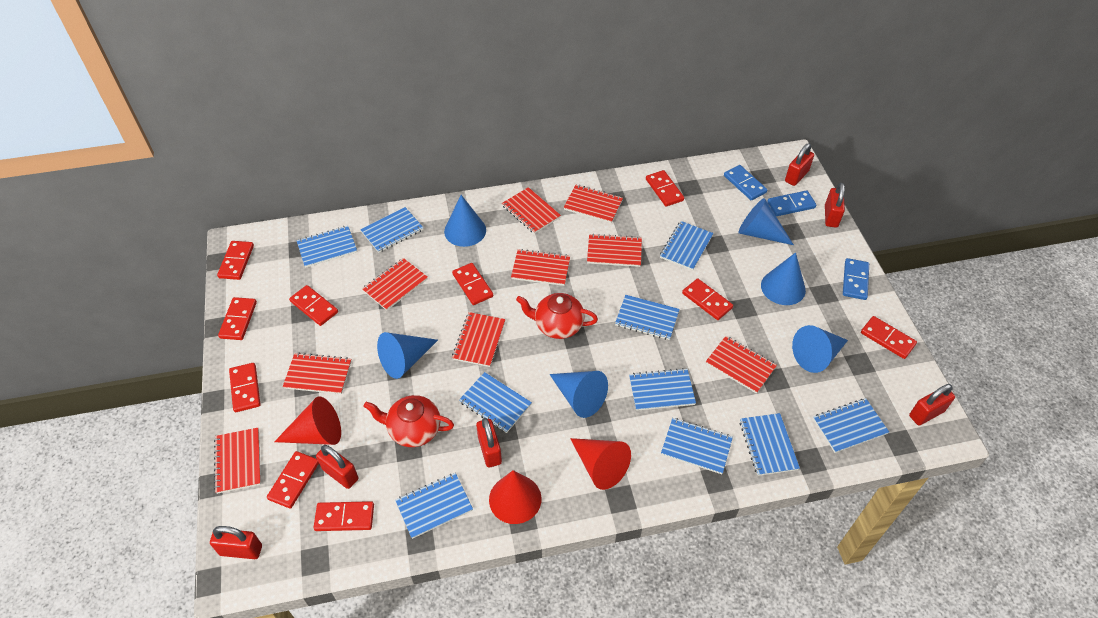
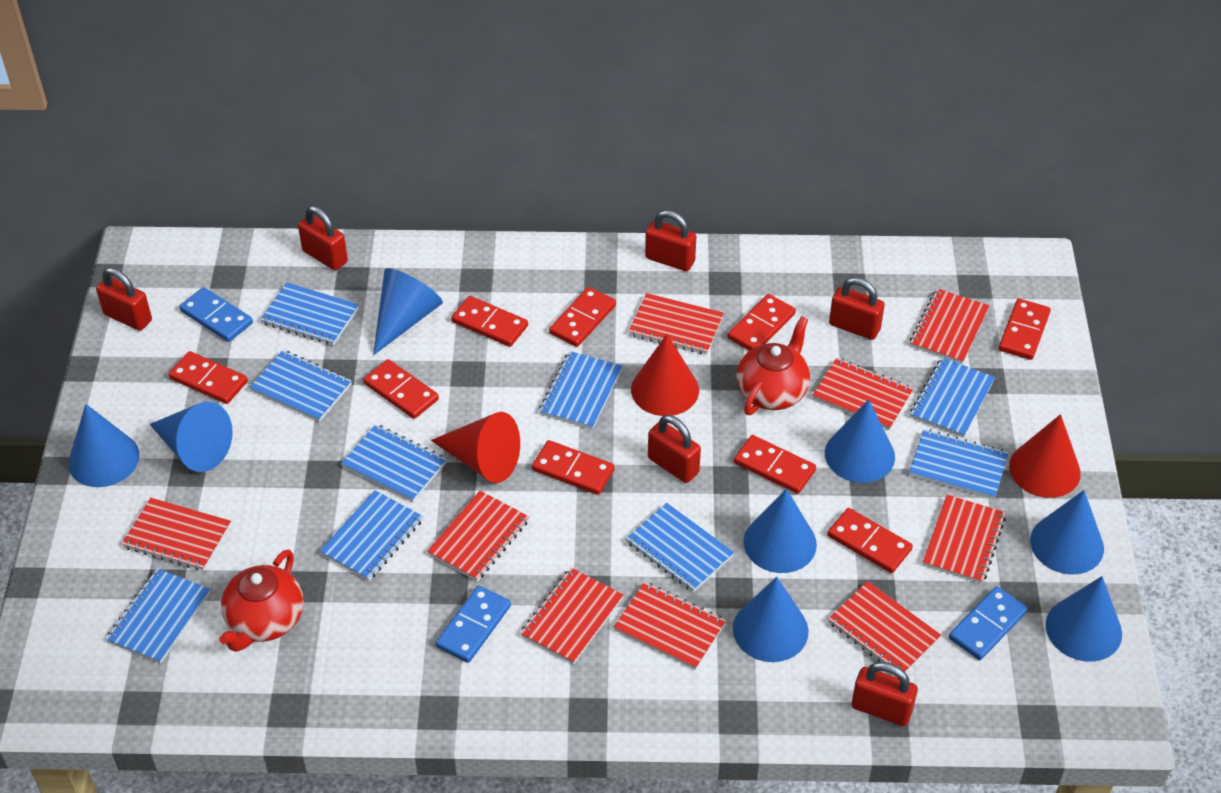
blue cone: 6 -> 8
blue notebook: 10 -> 9
red domino: 10 -> 9

